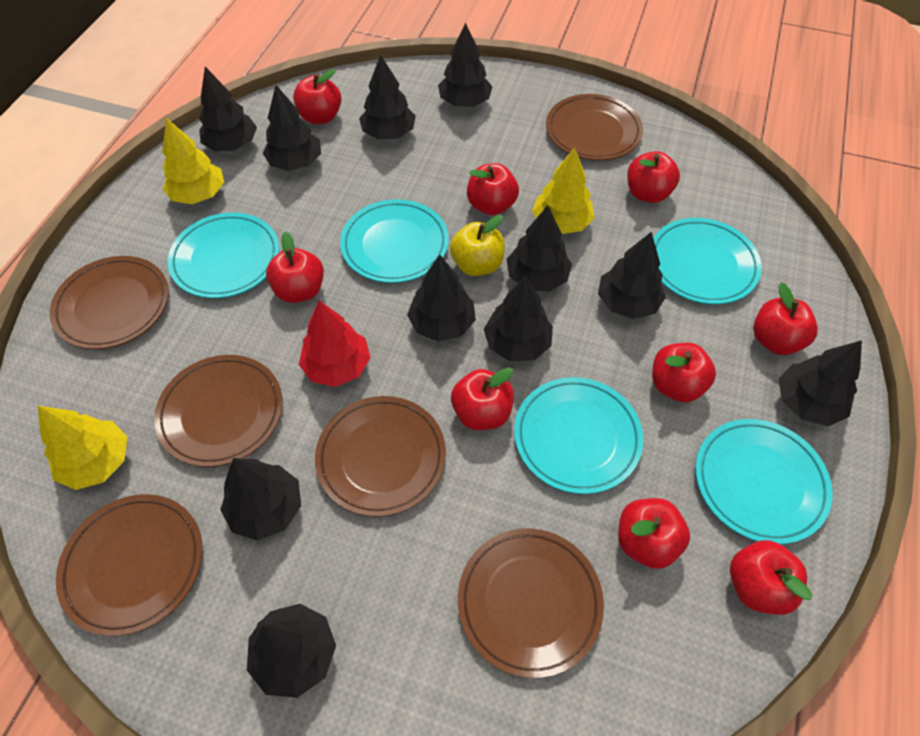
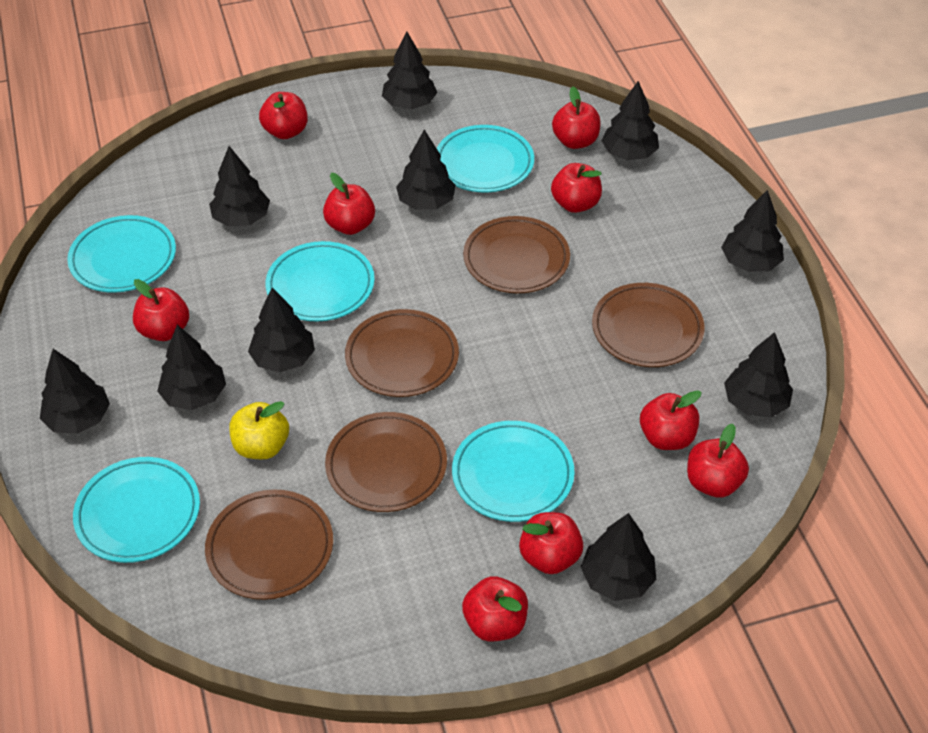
black tree: 11 -> 10
brown plate: 6 -> 5
red tree: 1 -> 0
yellow tree: 3 -> 0

